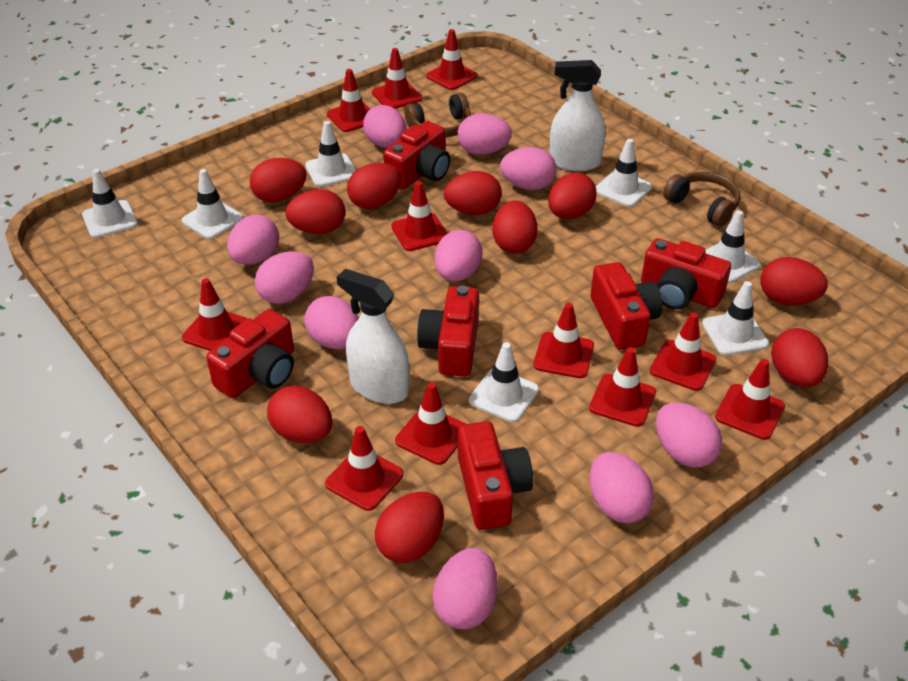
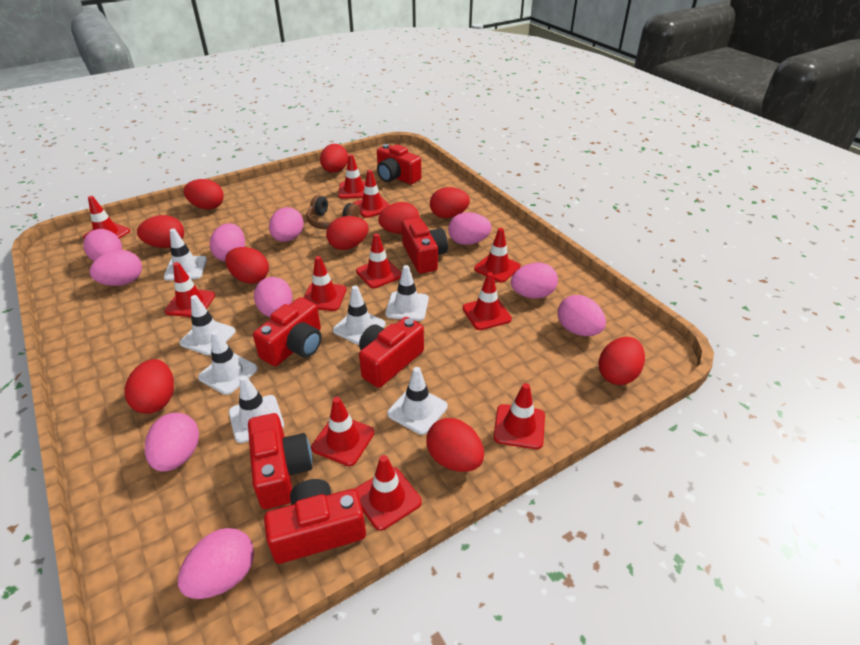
brown headphones: 2 -> 1
white spray bottle: 2 -> 0

